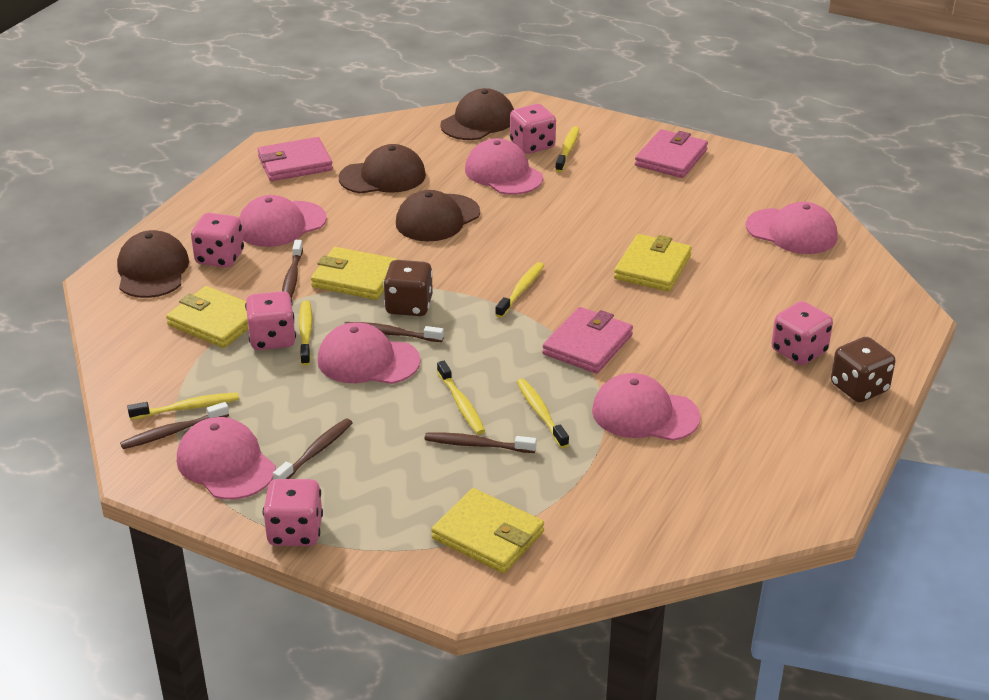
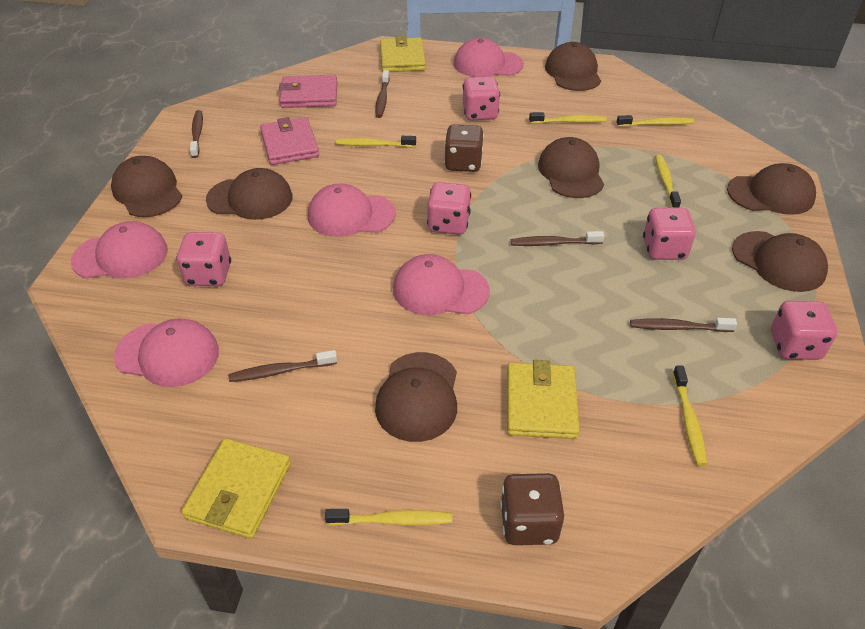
brown cap: 4 -> 7
pink cap: 6 -> 5
pink wallet: 3 -> 2
yellow wallet: 4 -> 3

